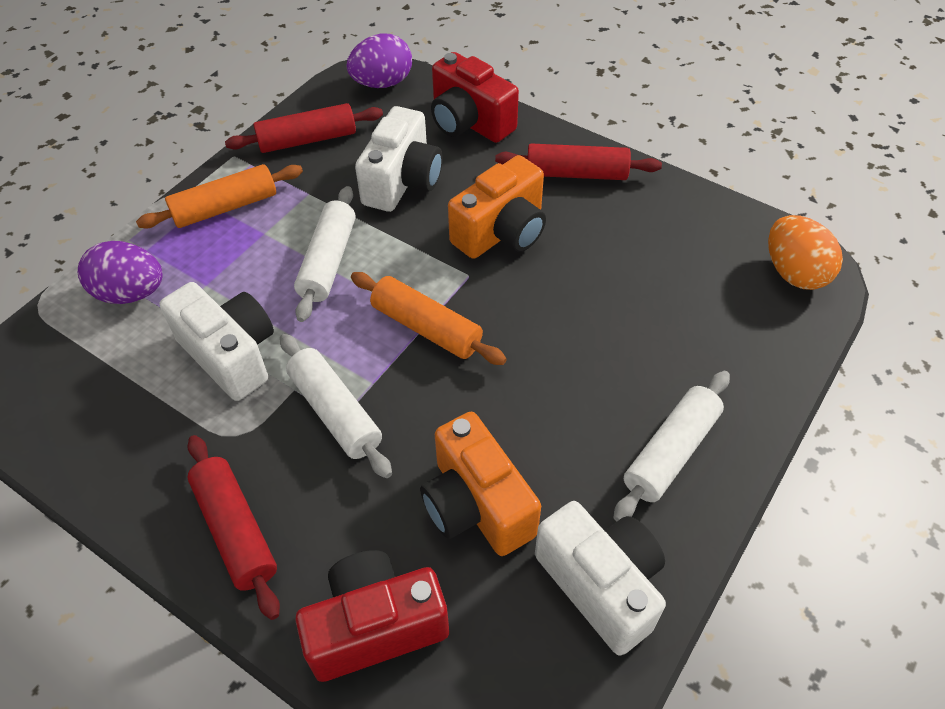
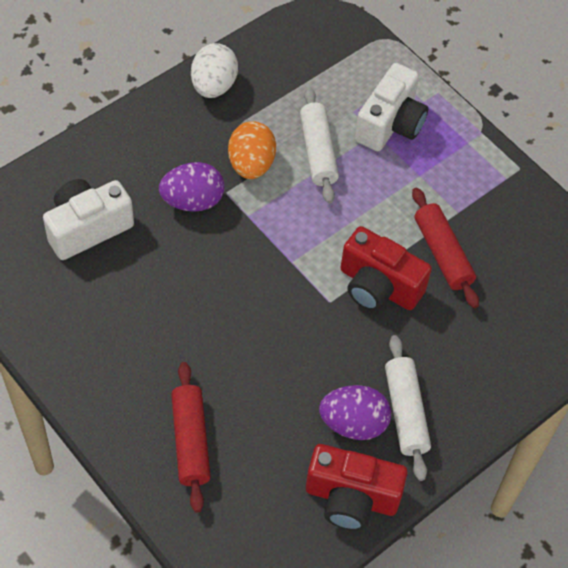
orange camera: 2 -> 0
orange rolling pin: 2 -> 0
red rolling pin: 3 -> 2
white camera: 3 -> 2
white egg: 0 -> 1
white rolling pin: 3 -> 2

